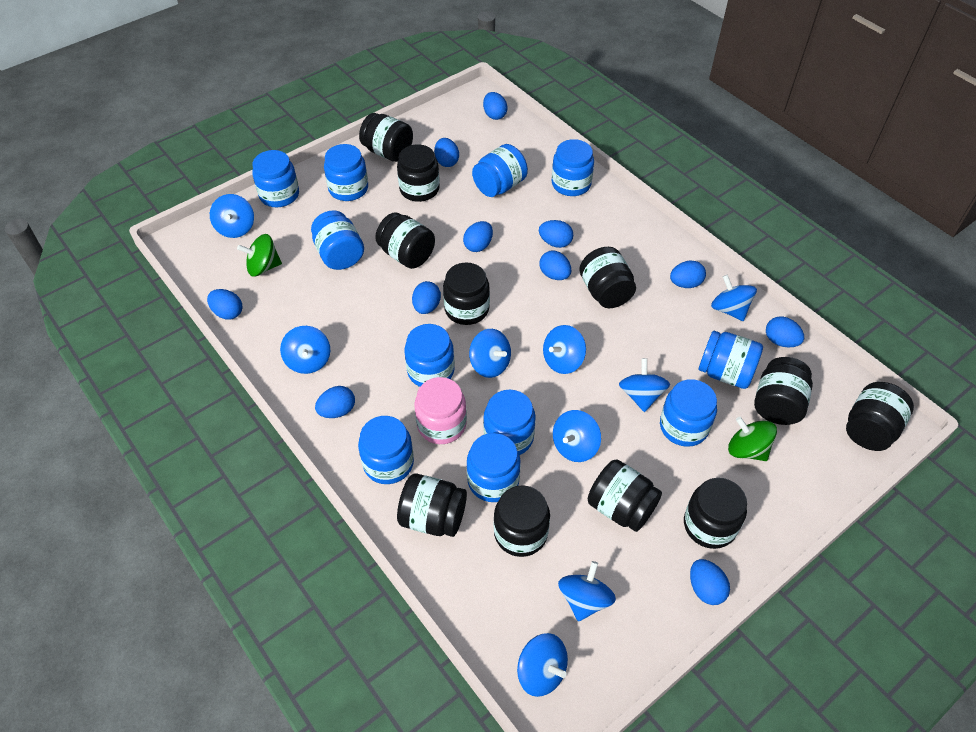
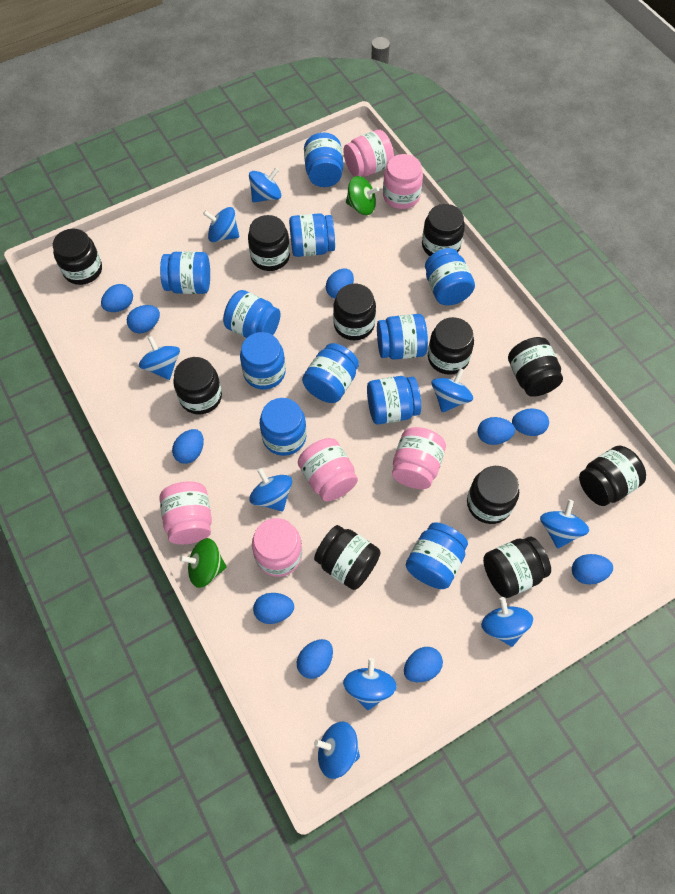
blue egg: 11 -> 10
pink jar: 1 -> 6

